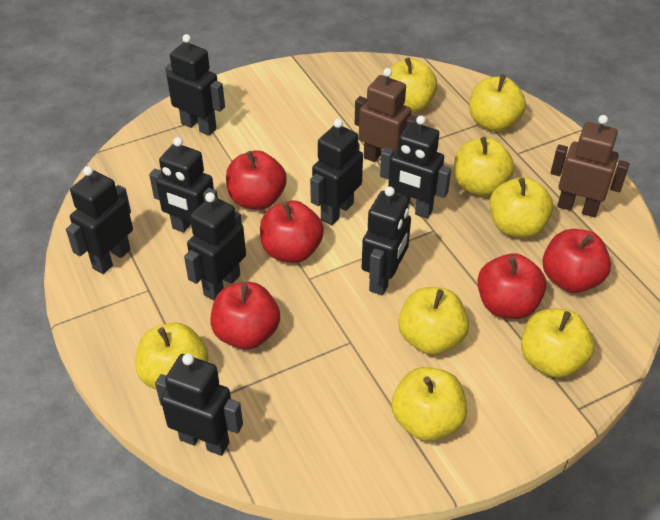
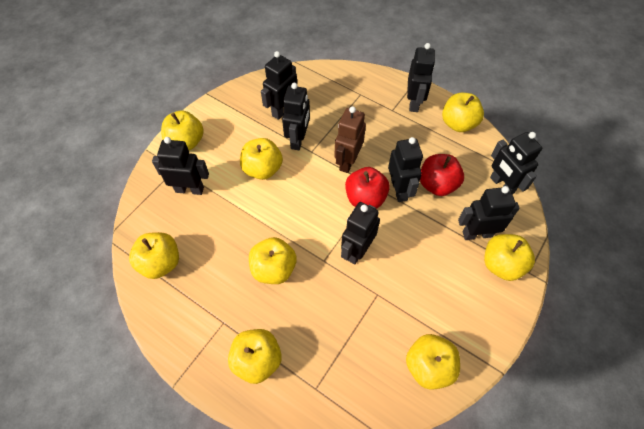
brown robot: 2 -> 1
red apple: 5 -> 2

